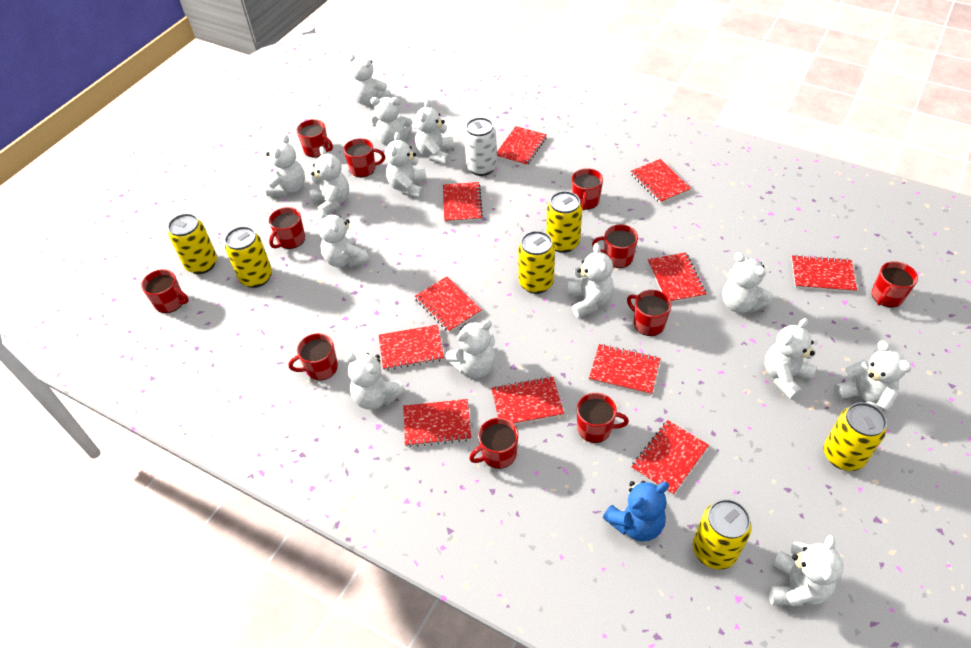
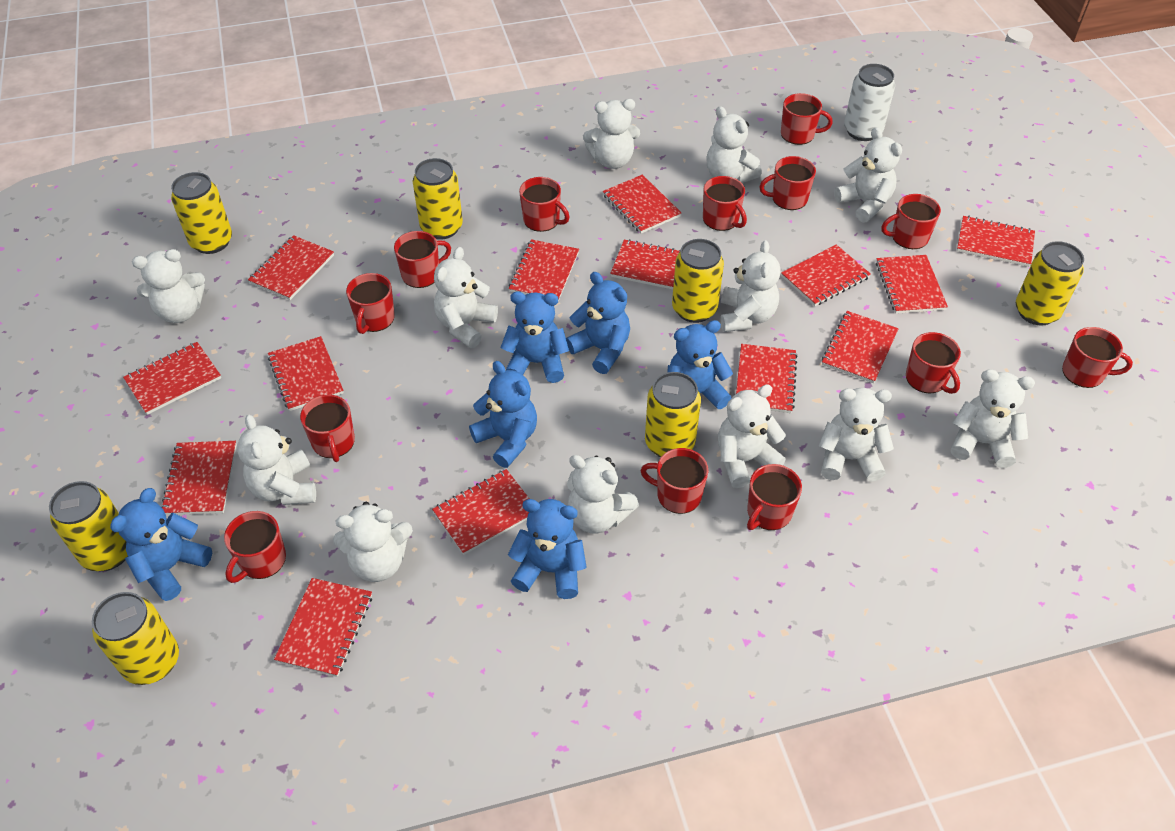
blue teddy bear: 1 -> 6
red mug: 11 -> 13
red notebook: 11 -> 14
white teddy bear: 14 -> 12
yellow can: 6 -> 7

